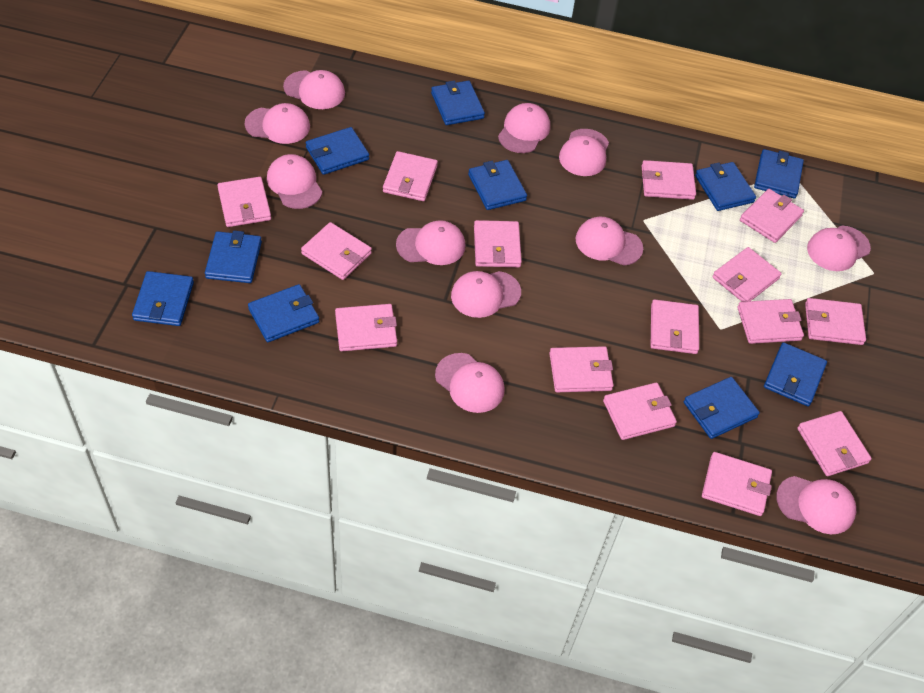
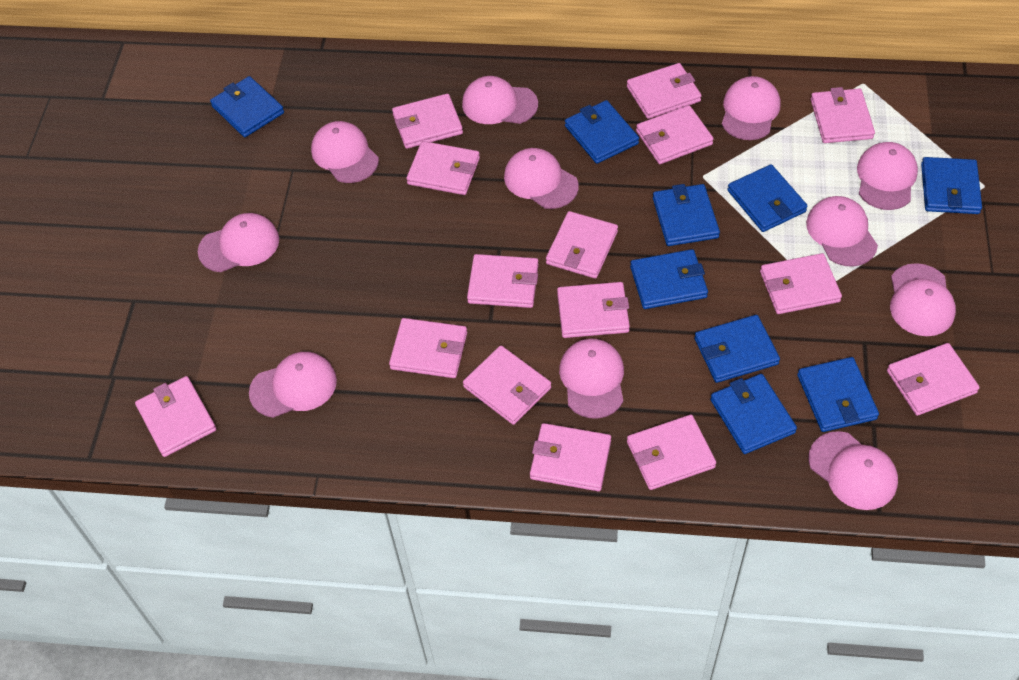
blue wallet: 10 -> 9

